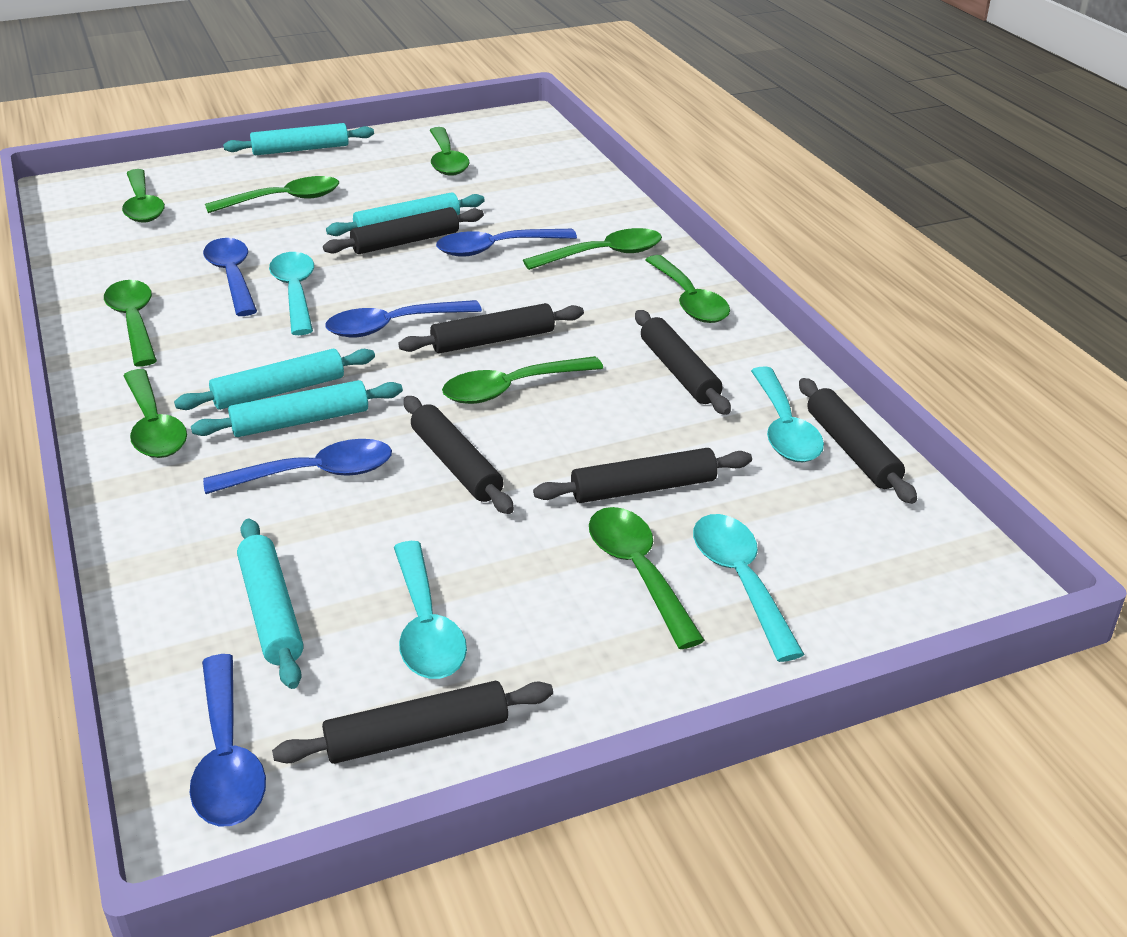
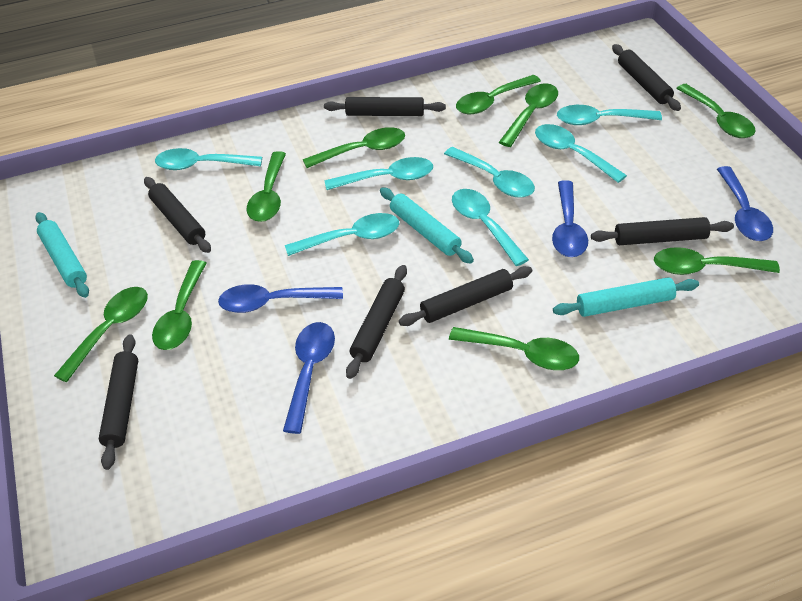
blue spoon: 5 -> 4
turquoise rolling pin: 5 -> 3
turquoise spoon: 4 -> 7

